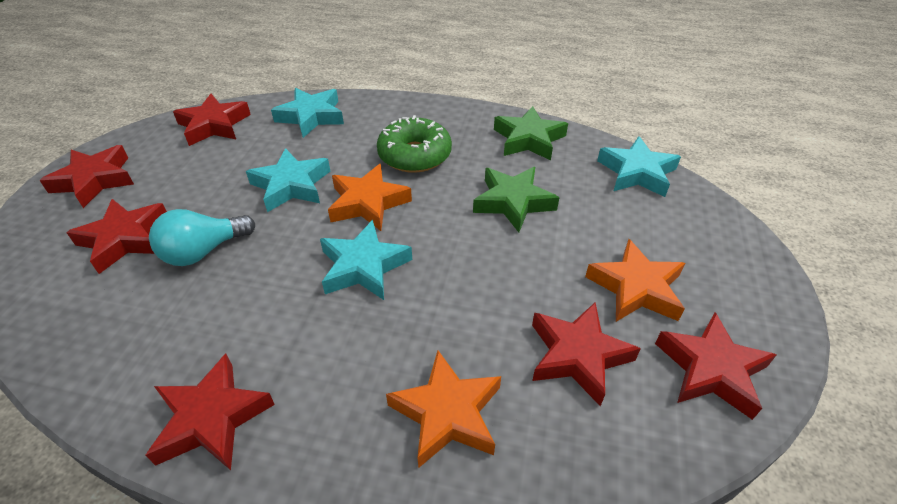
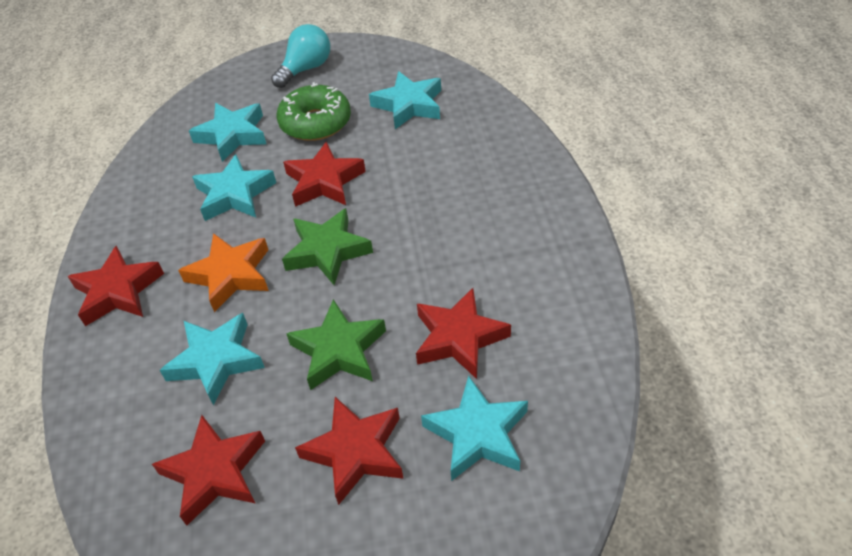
orange star: 3 -> 1
red star: 6 -> 5
turquoise star: 4 -> 5

